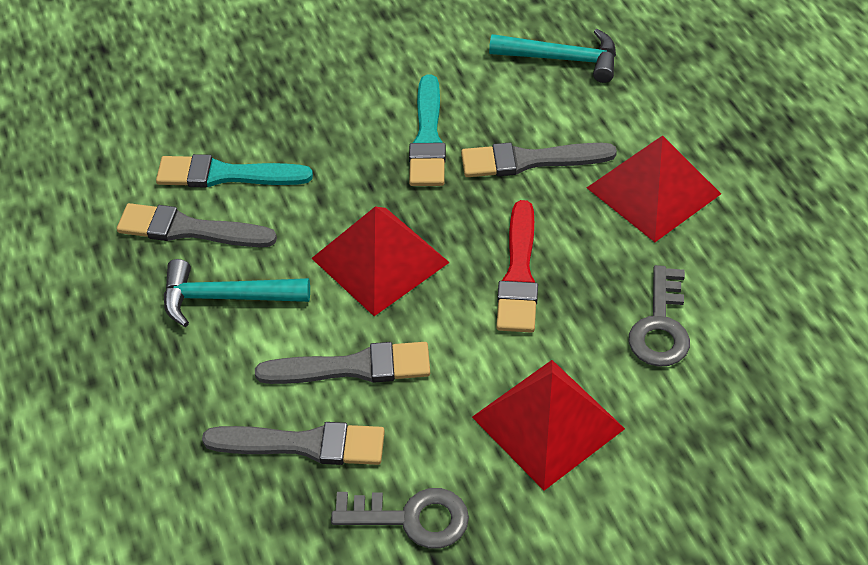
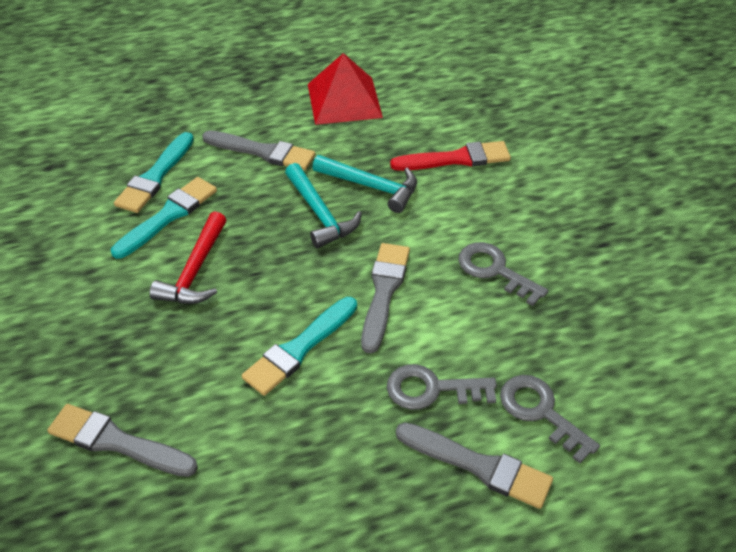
grey key: 2 -> 3
red hammer: 0 -> 1
red pyramid: 3 -> 1
turquoise brush: 2 -> 3

